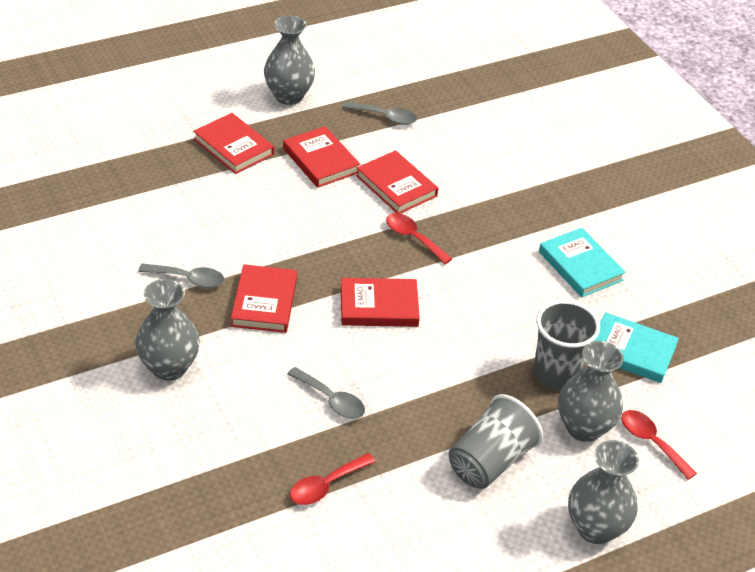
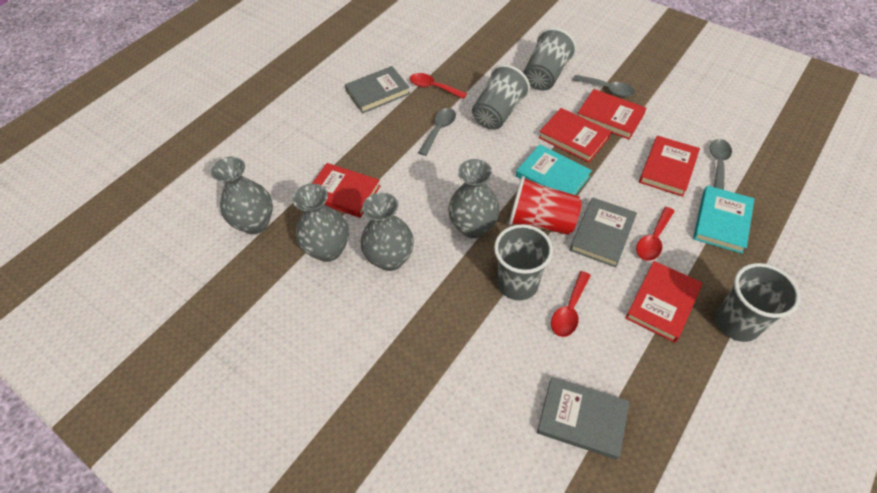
grey book: 0 -> 3
grey cup: 2 -> 4
red cup: 0 -> 1

